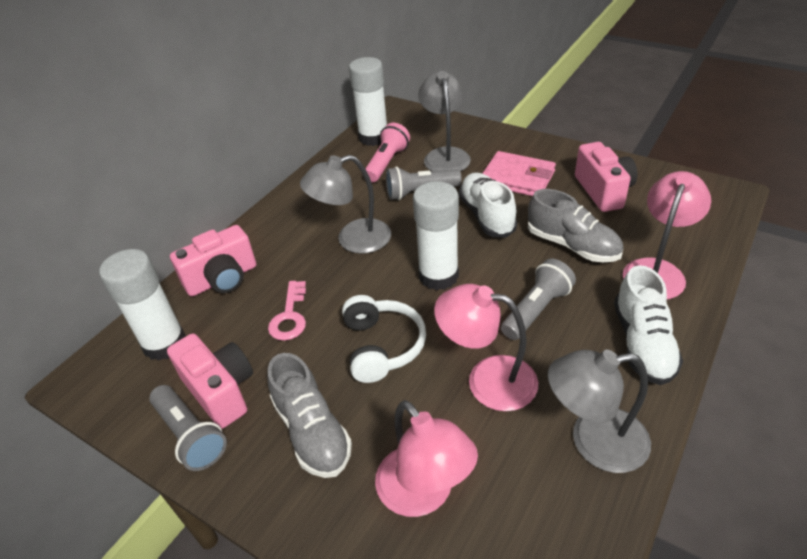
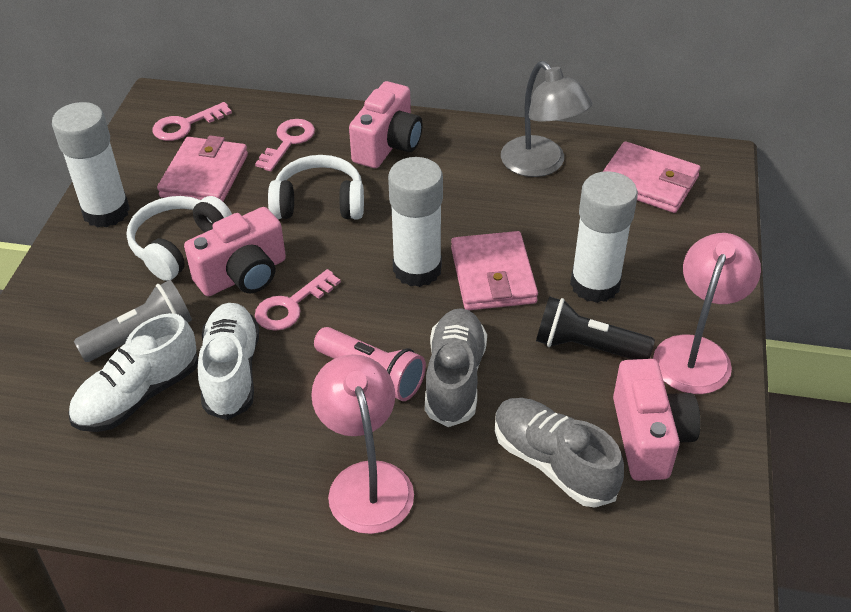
black flashlight: 0 -> 1
grey flashlight: 3 -> 1
grey lamp: 3 -> 1
pink key: 1 -> 3
pink lamp: 3 -> 2
pink wallet: 1 -> 3
white headphones: 1 -> 2

